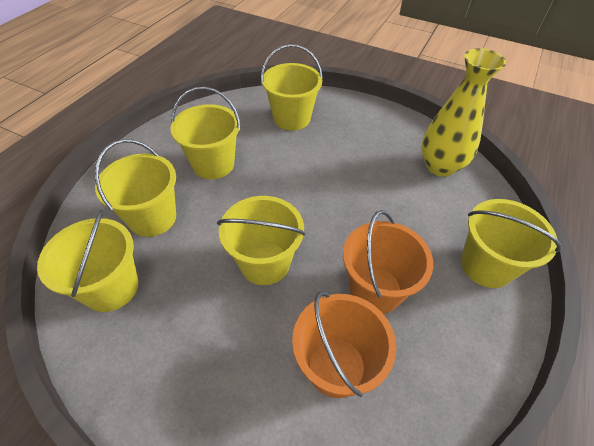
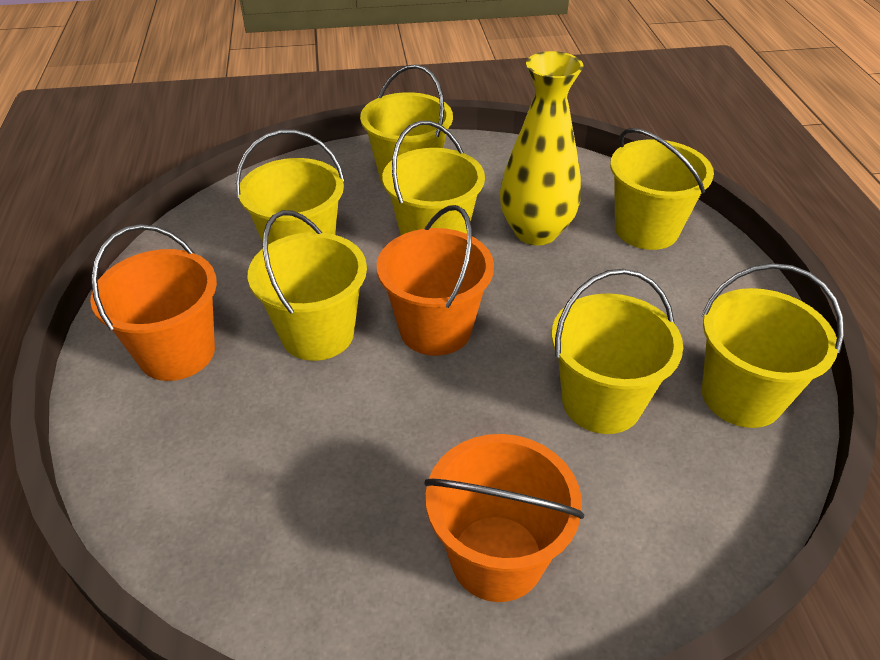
orange bucket: 2 -> 3
yellow bucket: 6 -> 7

